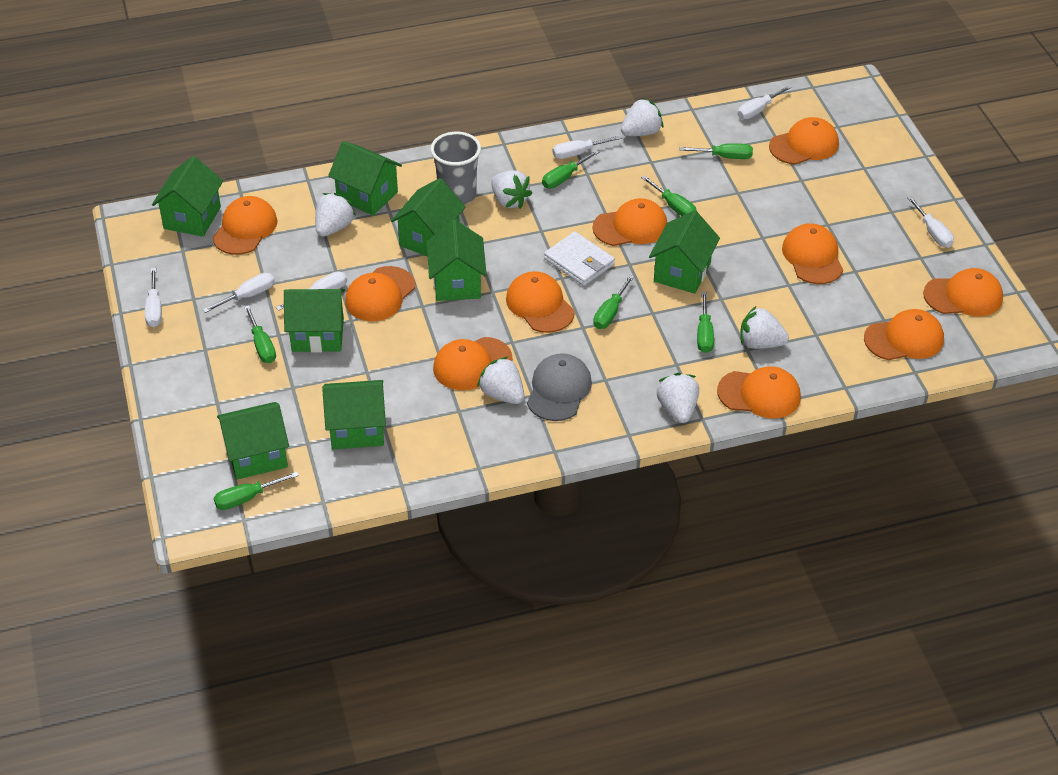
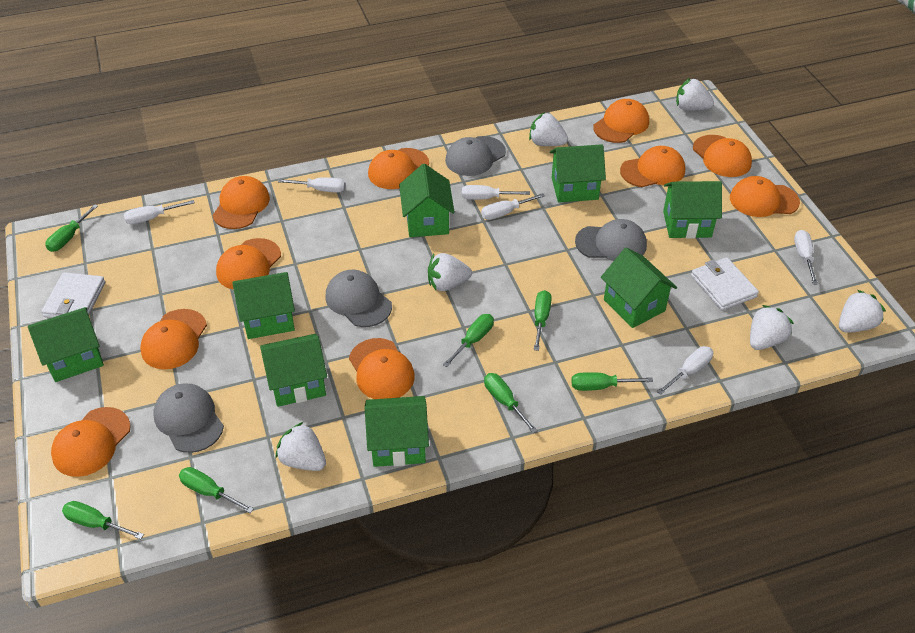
grey cap: 1 -> 4
grey cup: 1 -> 0
white wallet: 1 -> 2

